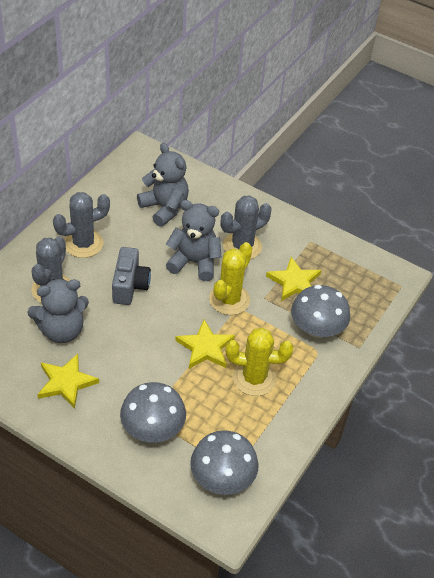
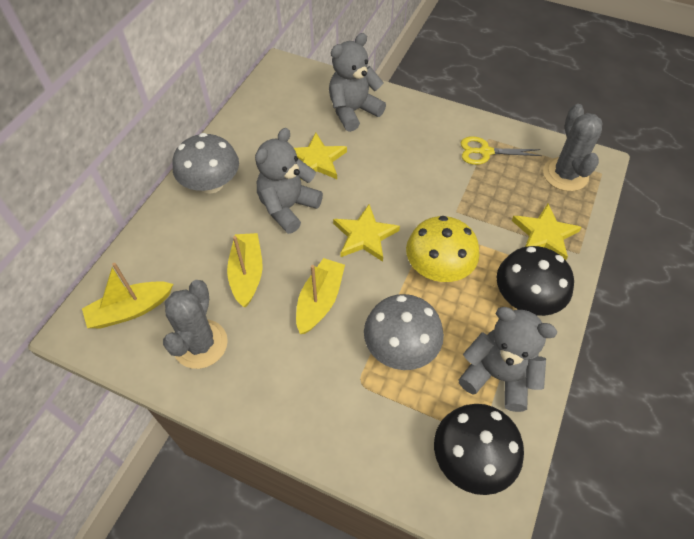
black mushroom: 0 -> 2
grey cactus: 3 -> 2
grey camera: 1 -> 0
grey mushroom: 3 -> 2
yellow boat: 0 -> 3
yellow cactus: 2 -> 0
yellow mushroom: 0 -> 1
yellow scissors: 0 -> 1

